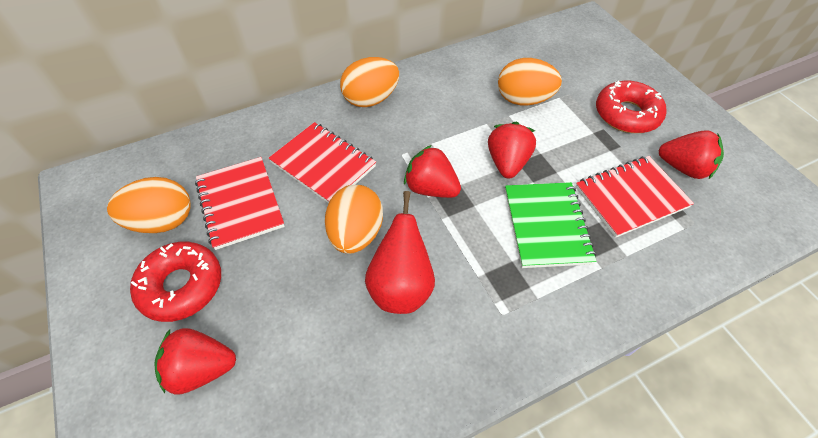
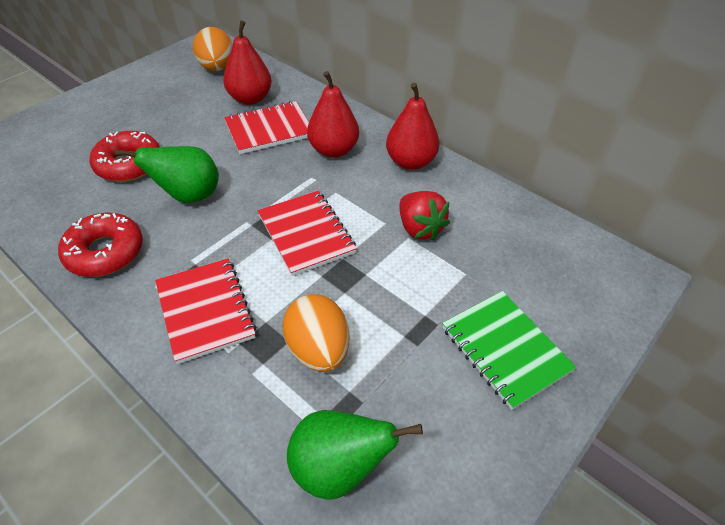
green pear: 0 -> 2
orange egg: 4 -> 2
red pear: 1 -> 3
red strawberry: 4 -> 1

